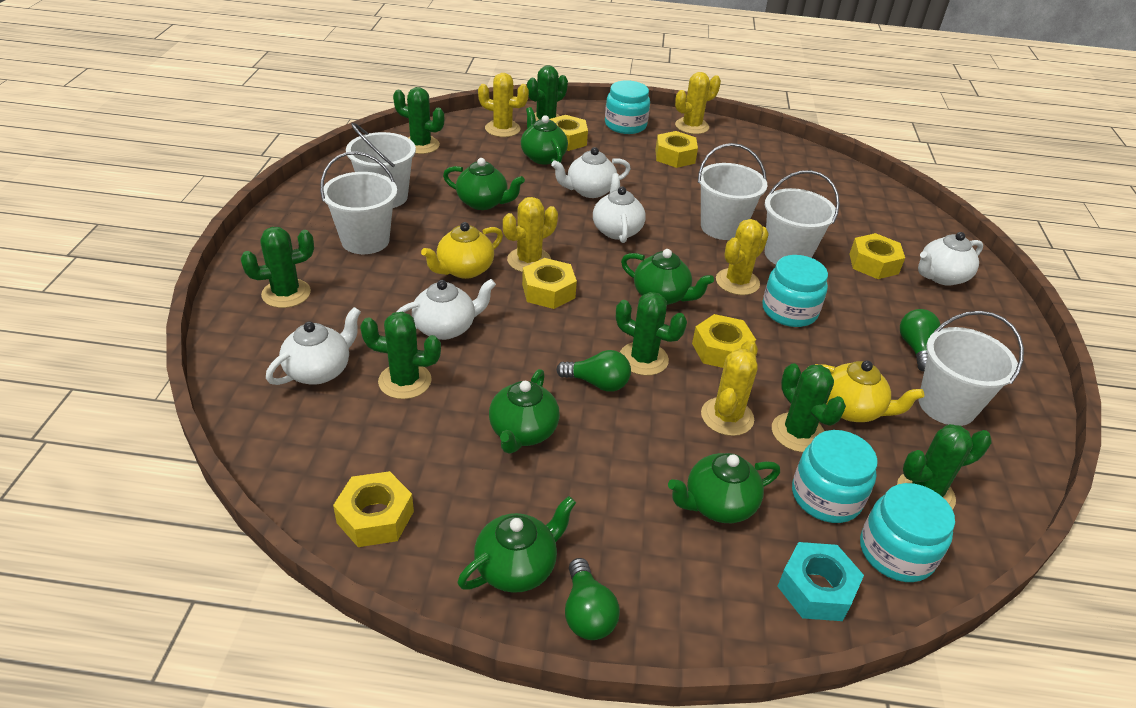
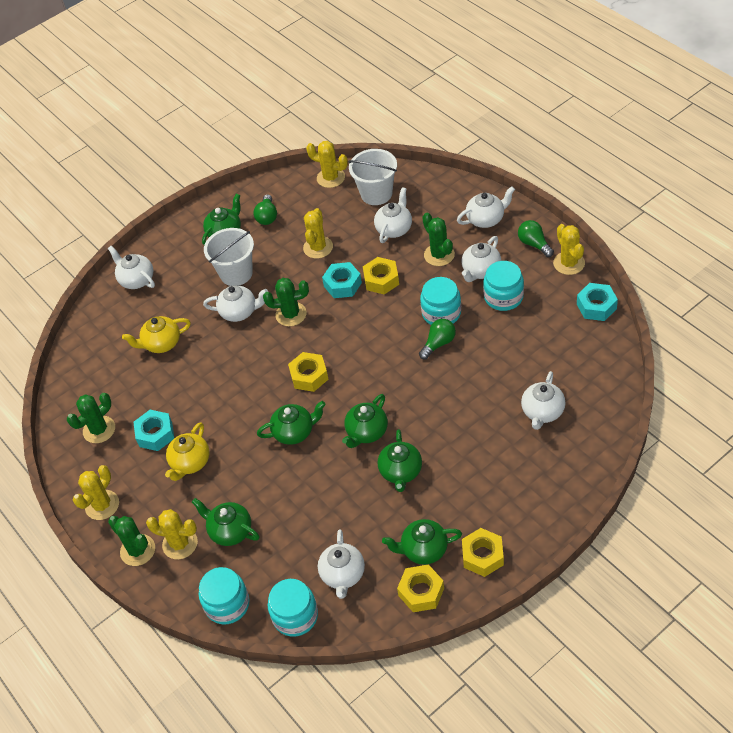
green cactus: 7 -> 4
turquoise nut: 1 -> 3
white bucket: 5 -> 2
white teapot: 5 -> 7
yellow nut: 6 -> 4

